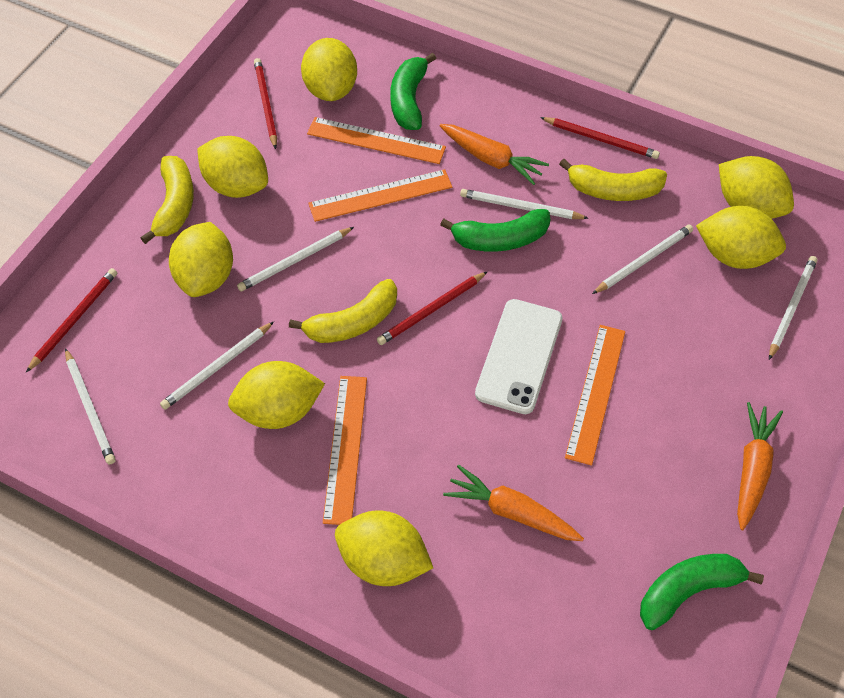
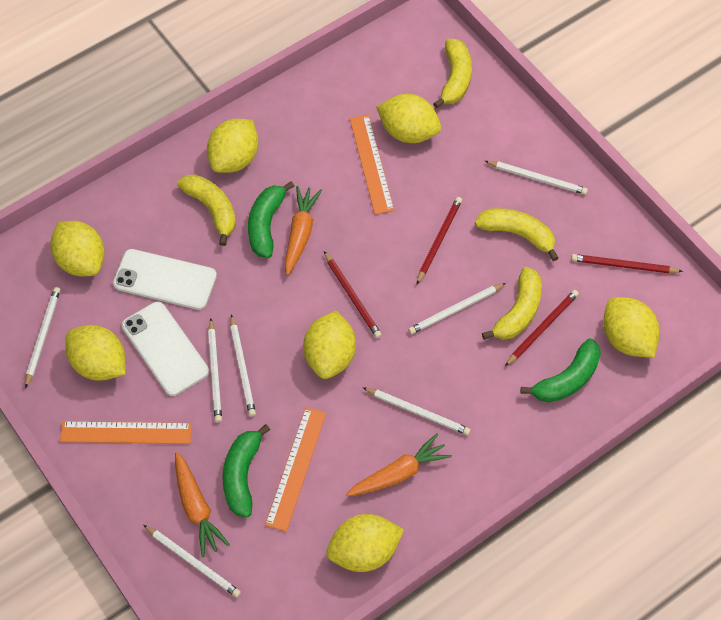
orange ruler: 4 -> 3
white pencil: 6 -> 7
white phone: 1 -> 2
yellow banana: 3 -> 4

